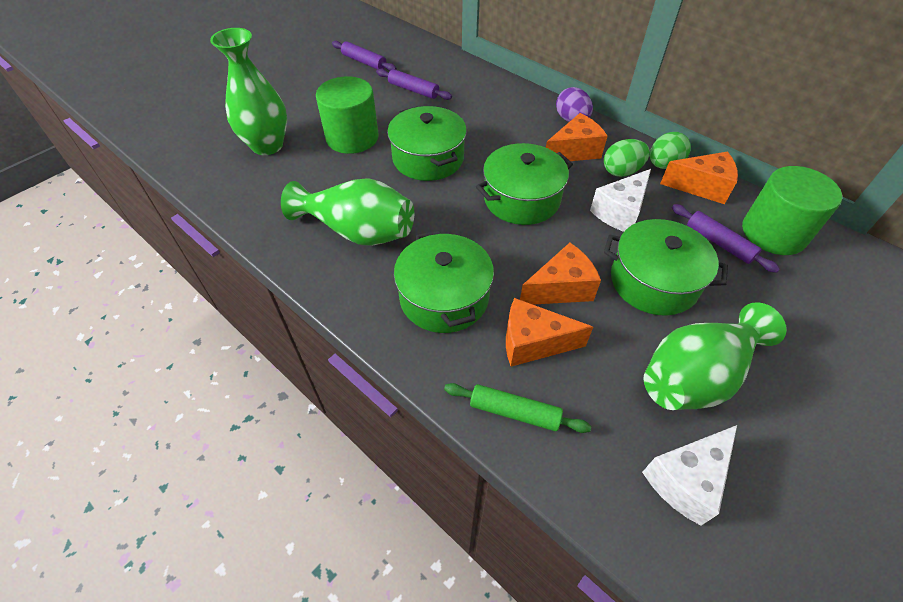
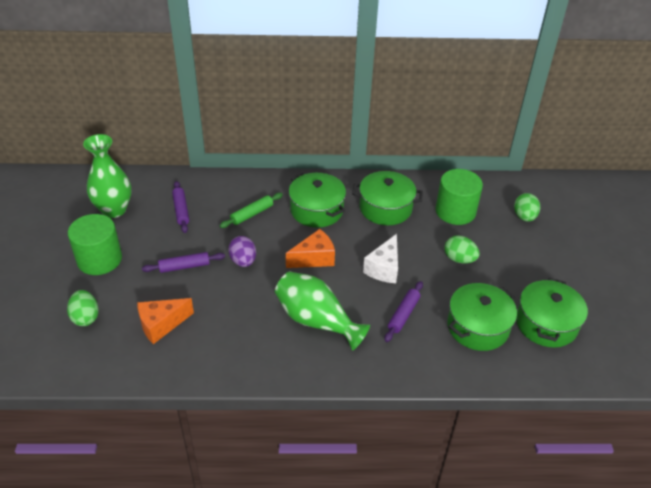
green egg: 2 -> 3
green vase: 3 -> 2
orange cheese: 4 -> 2
white cheese: 2 -> 1

